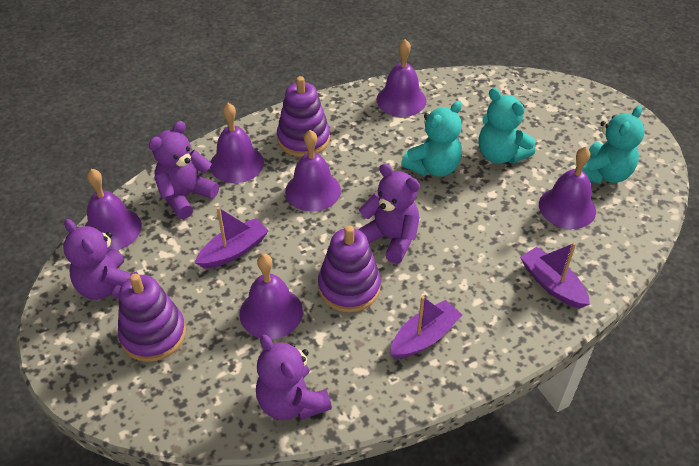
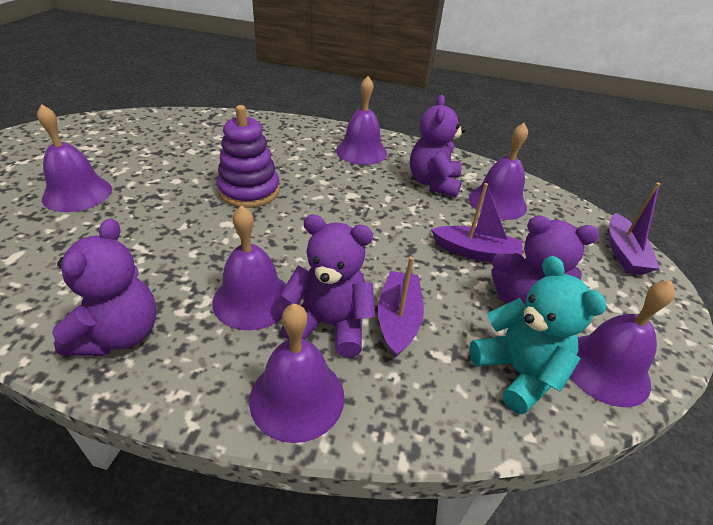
purple stacking toy: 3 -> 1
turquoise teddy bear: 3 -> 1

